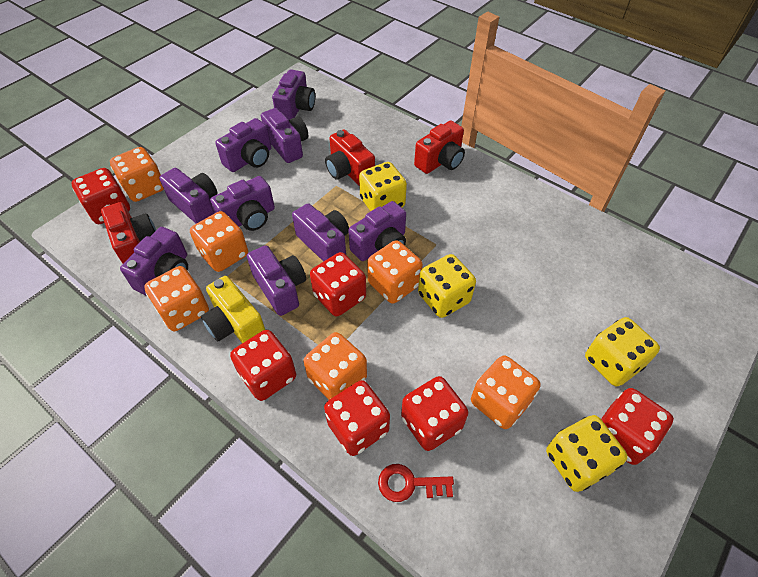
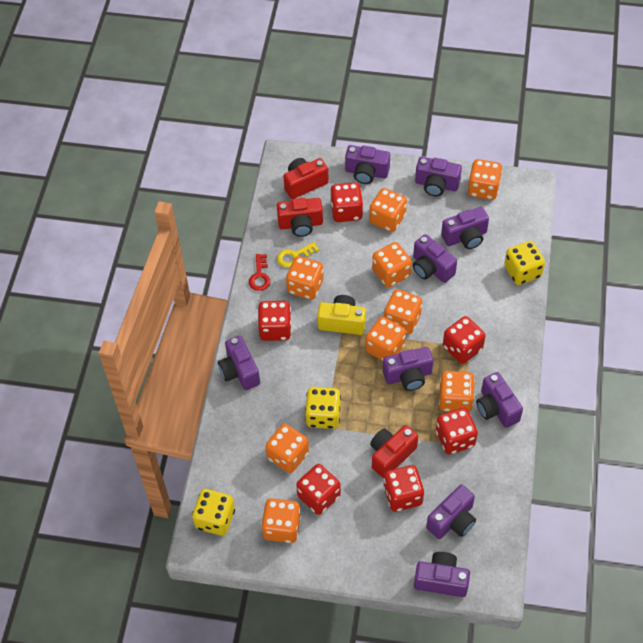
orange dice: 6 -> 9
yellow dice: 4 -> 3
yellow key: 0 -> 1

